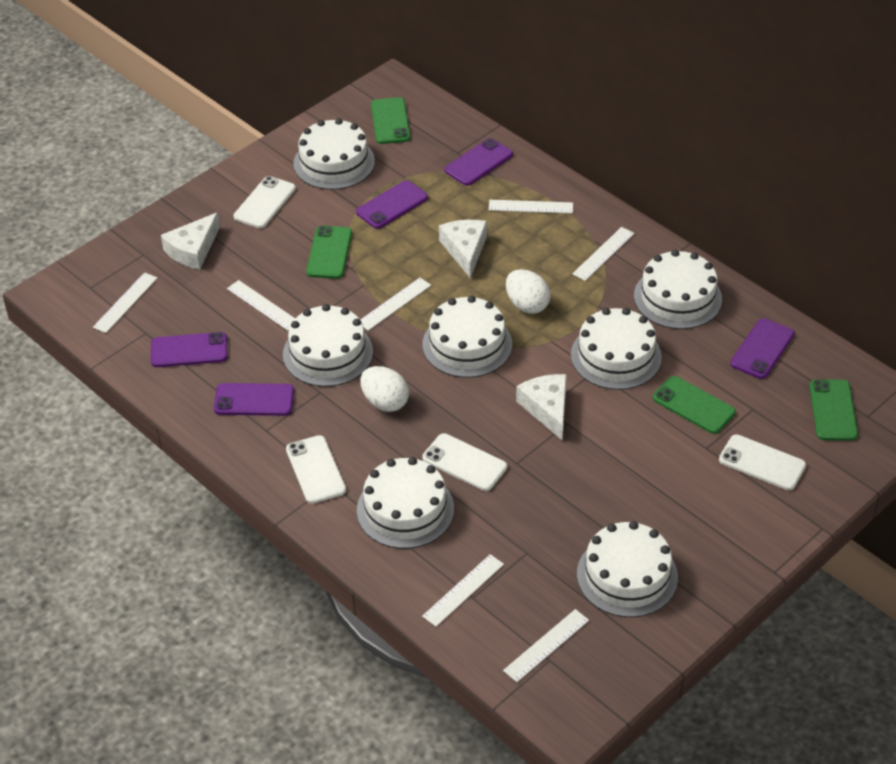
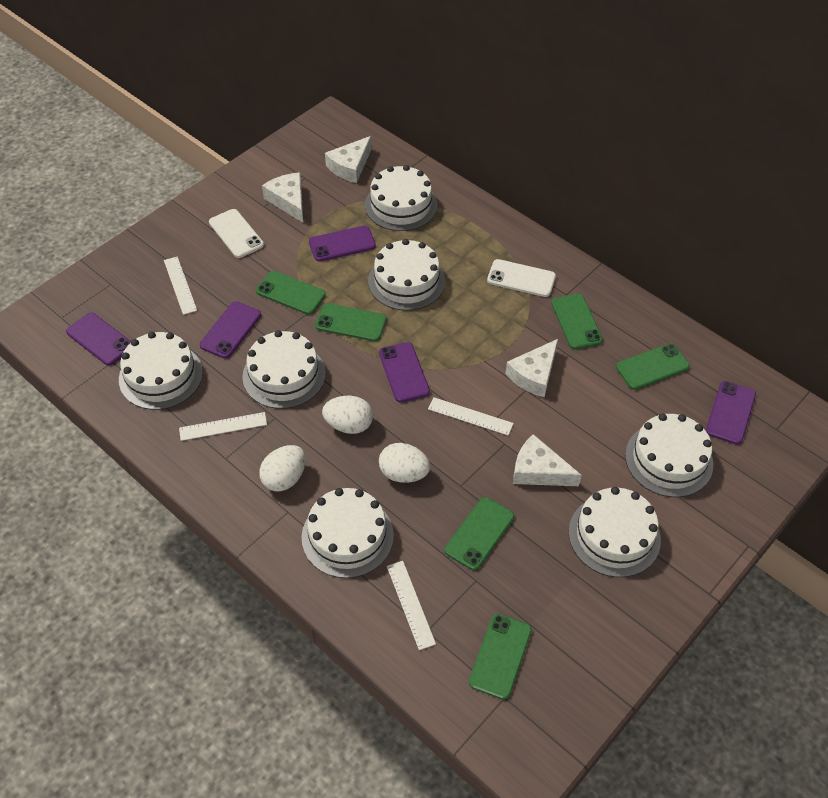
green phone: 4 -> 6
white cheese: 3 -> 4
white egg: 2 -> 3
white phone: 4 -> 2
white ruler: 7 -> 4

